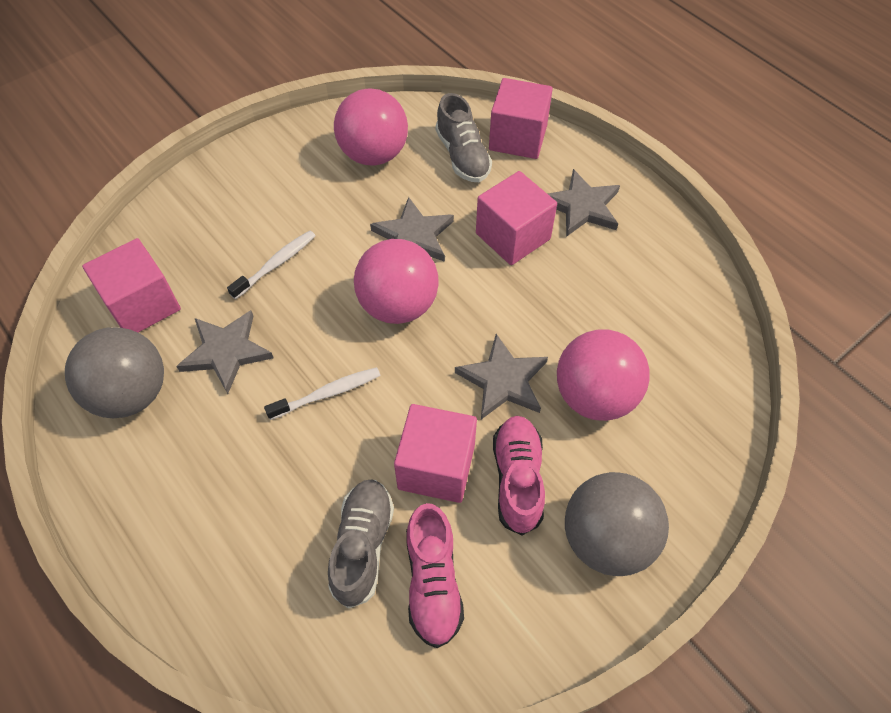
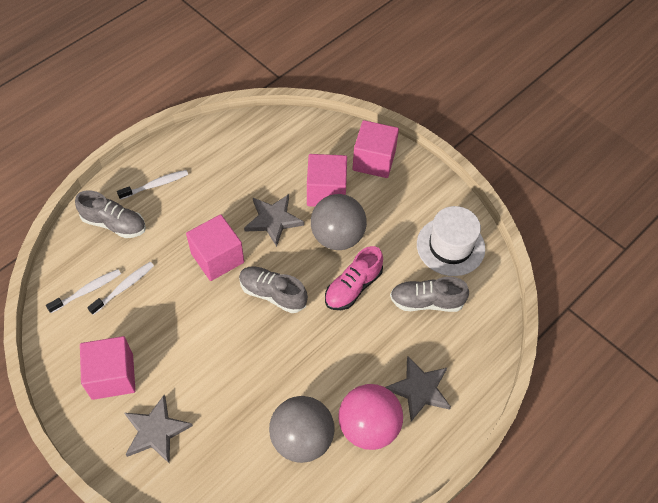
grey shoe: 2 -> 3
grey star: 4 -> 3
pink ball: 3 -> 1
pink shoe: 2 -> 1
white hat: 0 -> 1
white toothbrush: 2 -> 3

